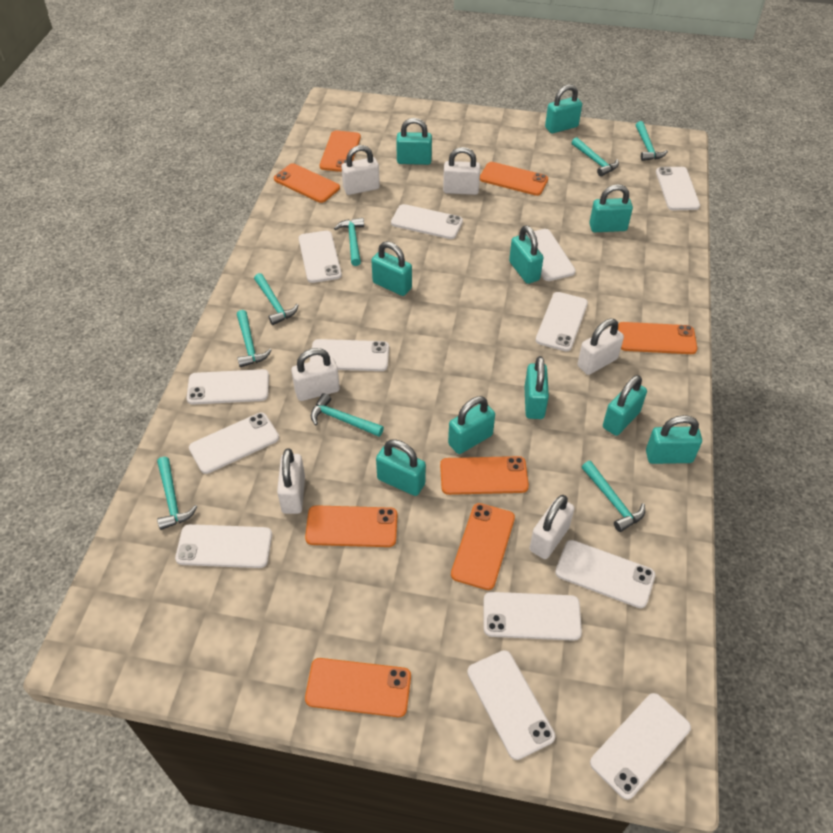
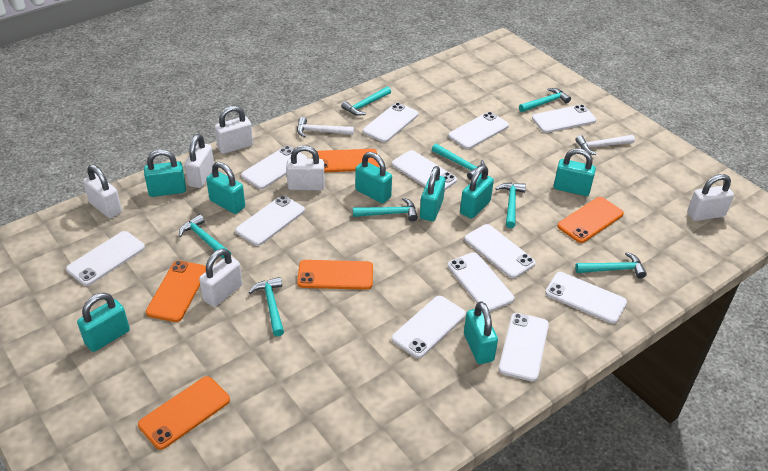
orange phone: 8 -> 5
turquoise padlock: 10 -> 8
white hammer: 0 -> 2
white phone: 13 -> 12

